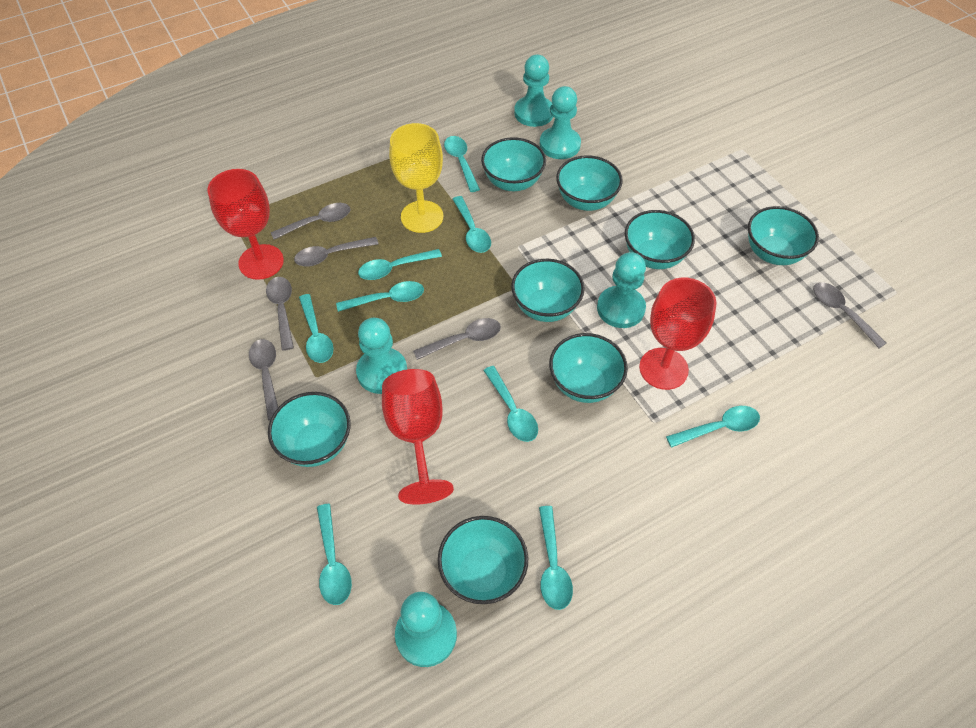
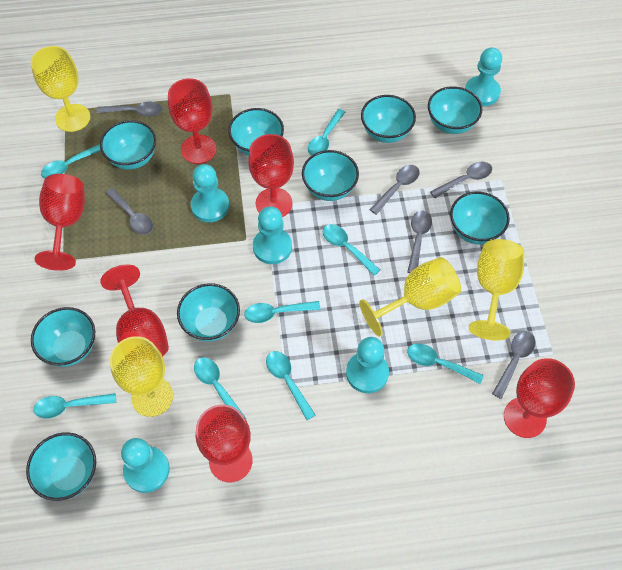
red goblet: 3 -> 6
turquoise bowl: 8 -> 9
turquoise spoon: 9 -> 8
yellow goblet: 1 -> 4

